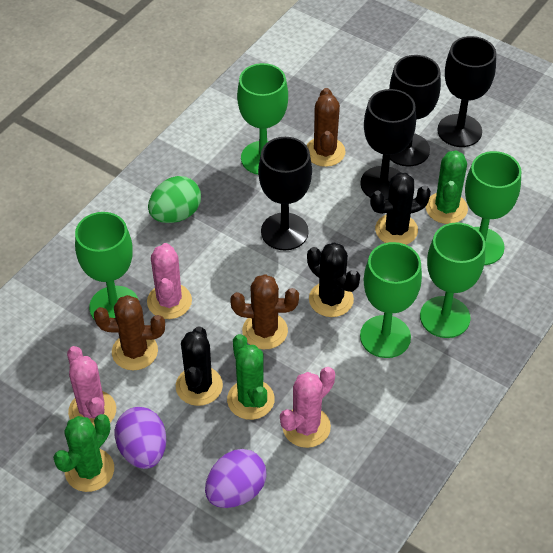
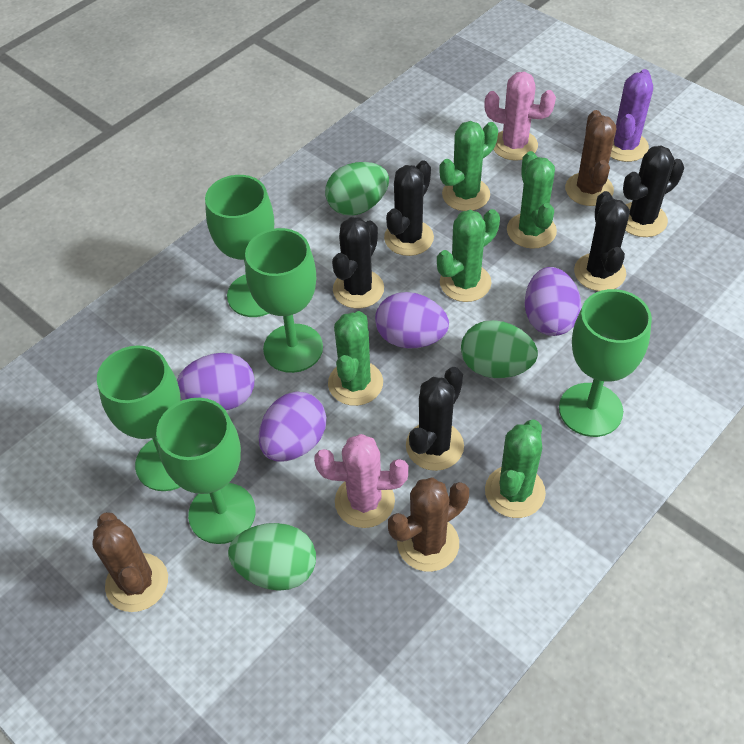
black cactus: 3 -> 5
black goblet: 4 -> 0
green cactus: 3 -> 5
green egg: 1 -> 3
pink cactus: 3 -> 2
purple cactus: 0 -> 1
purple egg: 2 -> 4

